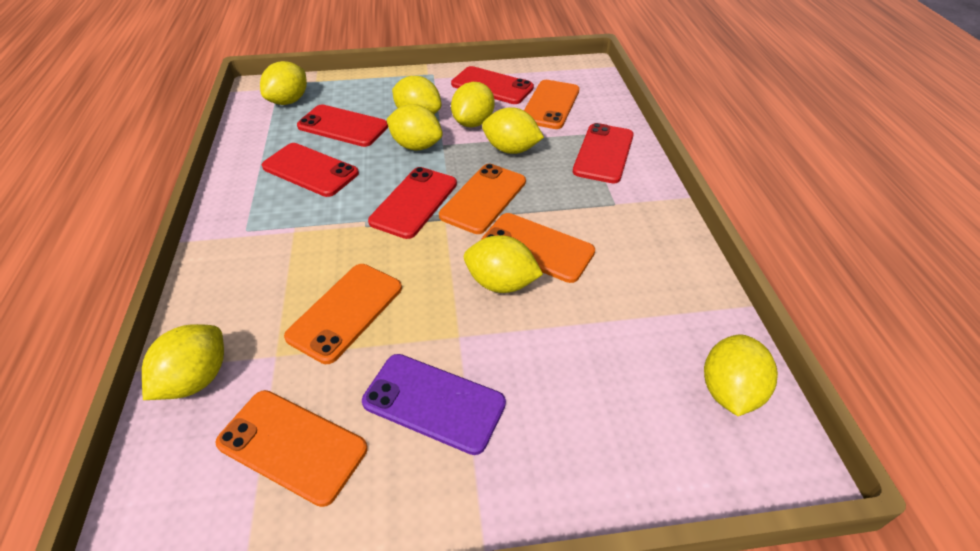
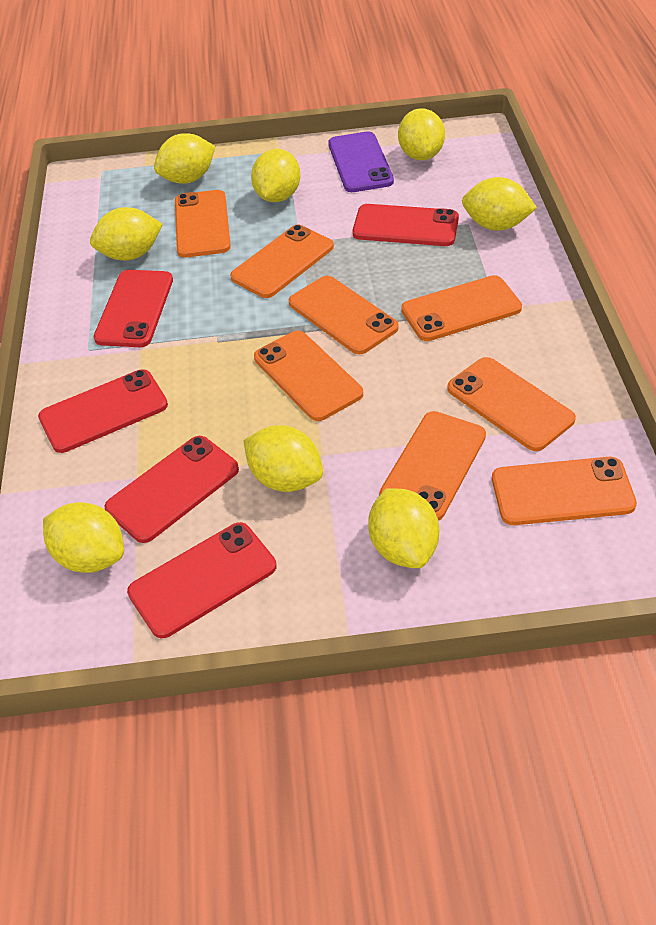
orange phone: 5 -> 8

